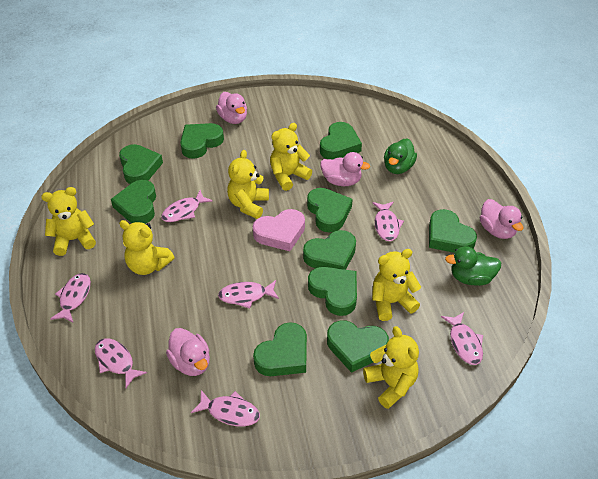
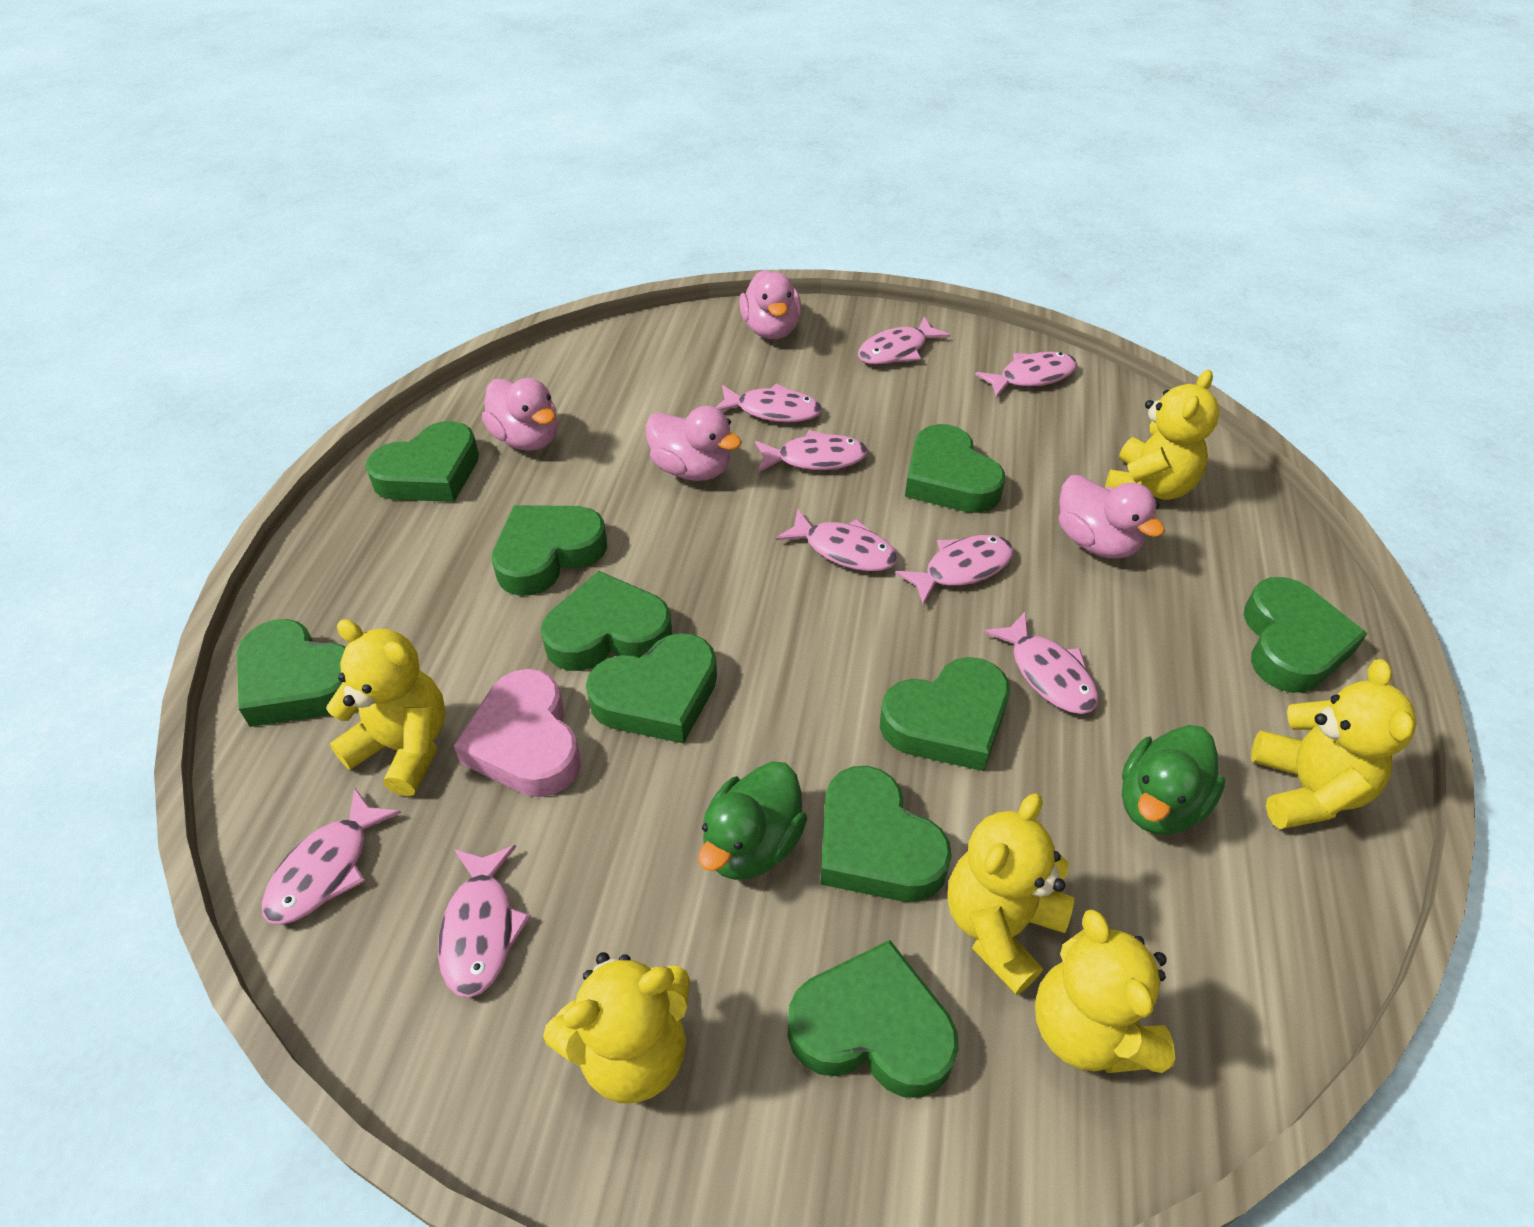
pink fish: 7 -> 9

